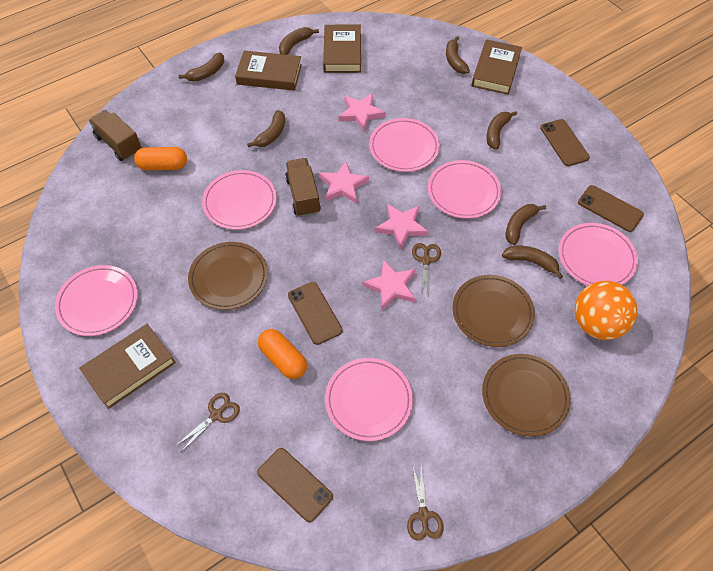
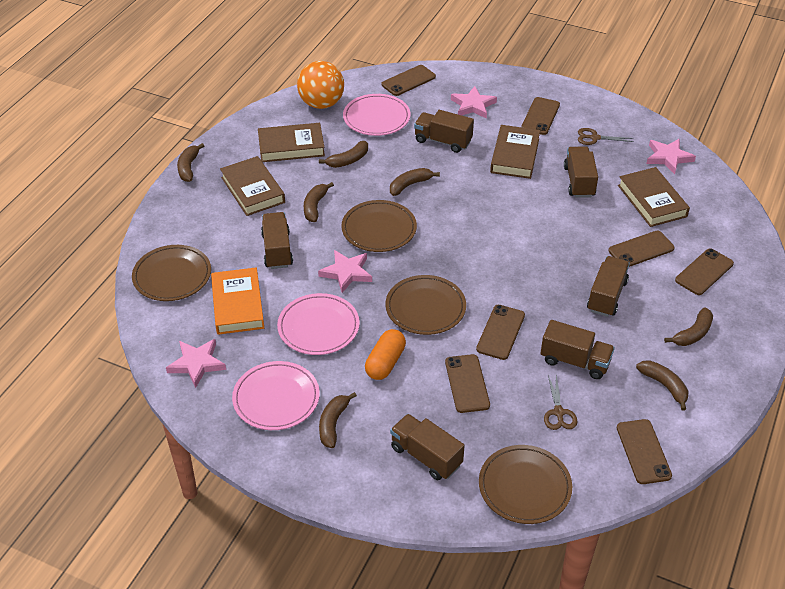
brown phone: 4 -> 7
brown plate: 3 -> 4
brown scissors: 3 -> 2
brown truck: 2 -> 6
orange book: 0 -> 1
orange capsule: 2 -> 1
pink plate: 6 -> 3

